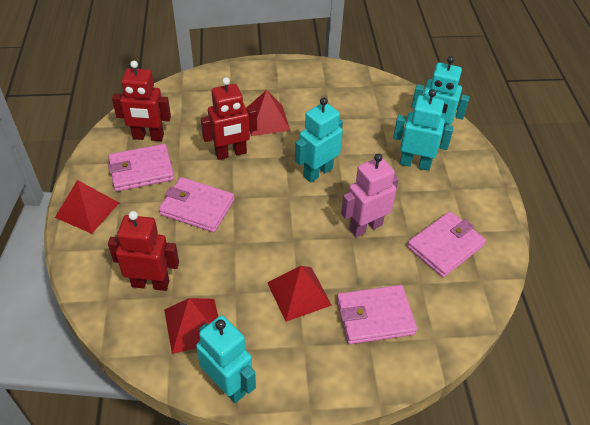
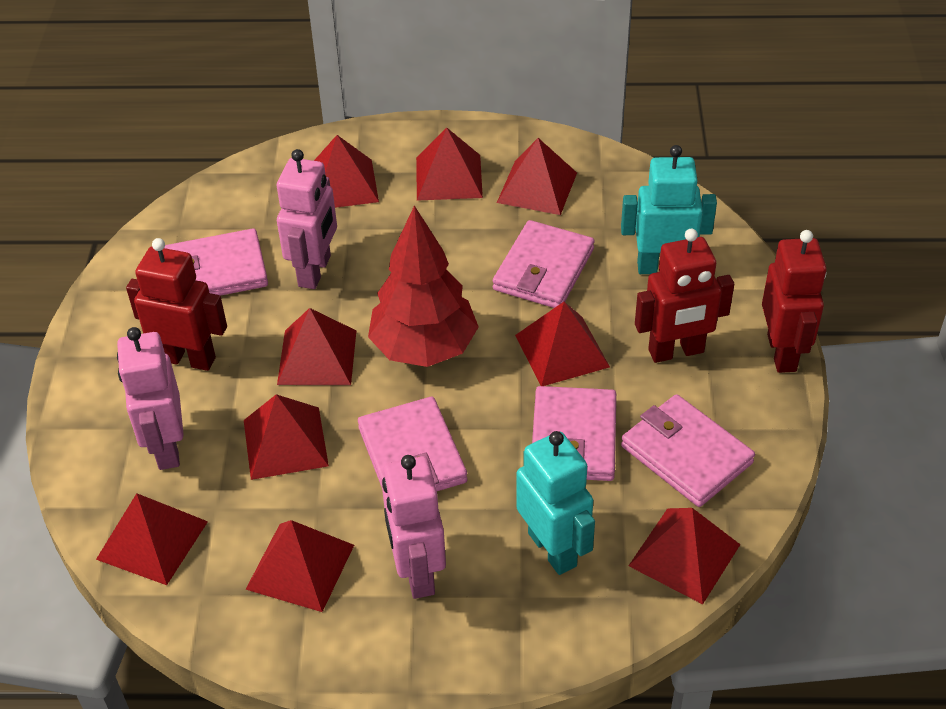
pink robot: 1 -> 3
pink wallet: 4 -> 5
red pyramid: 4 -> 9
red tree: 0 -> 1
turquoise robot: 4 -> 2

